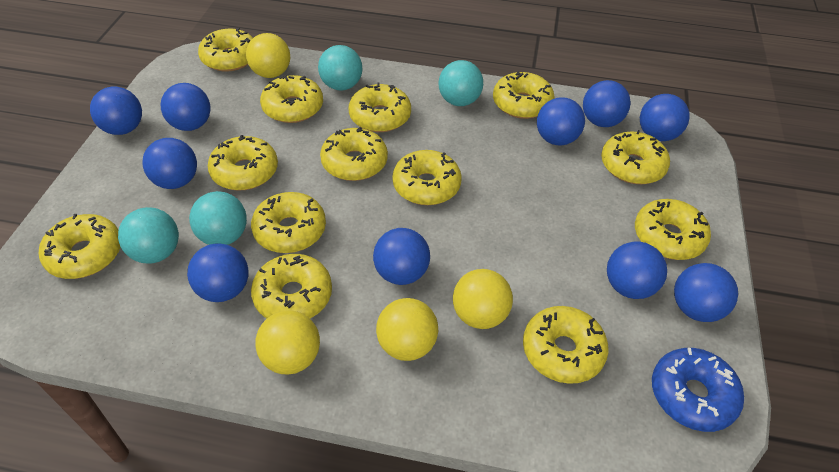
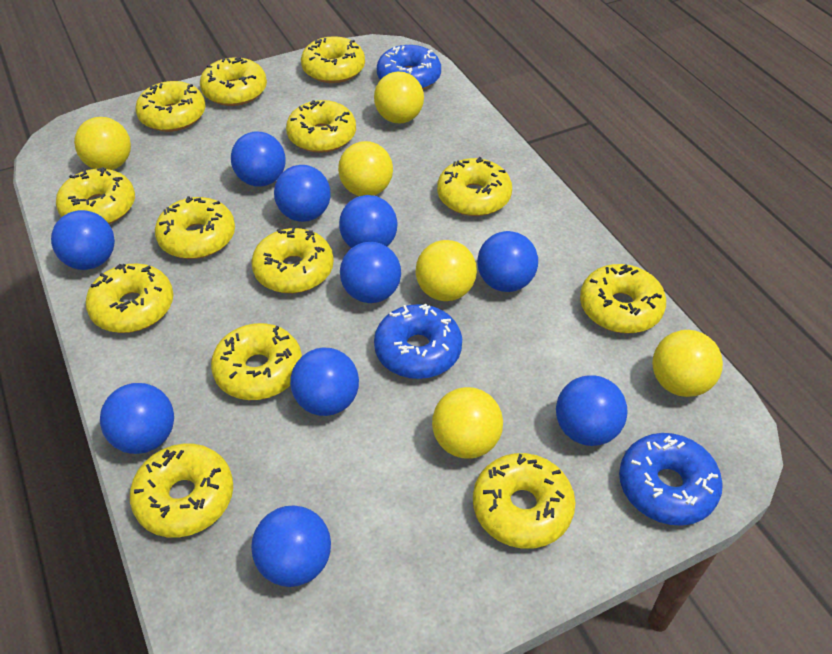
blue donut: 1 -> 3
turquoise ball: 4 -> 0
yellow ball: 4 -> 6

